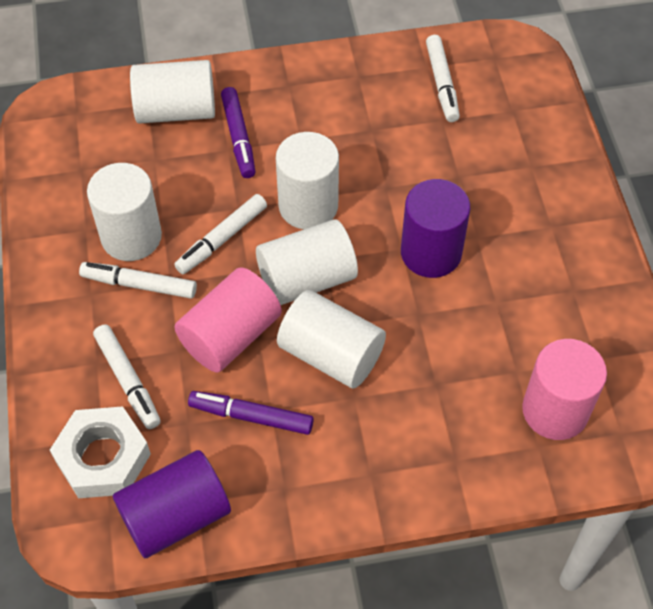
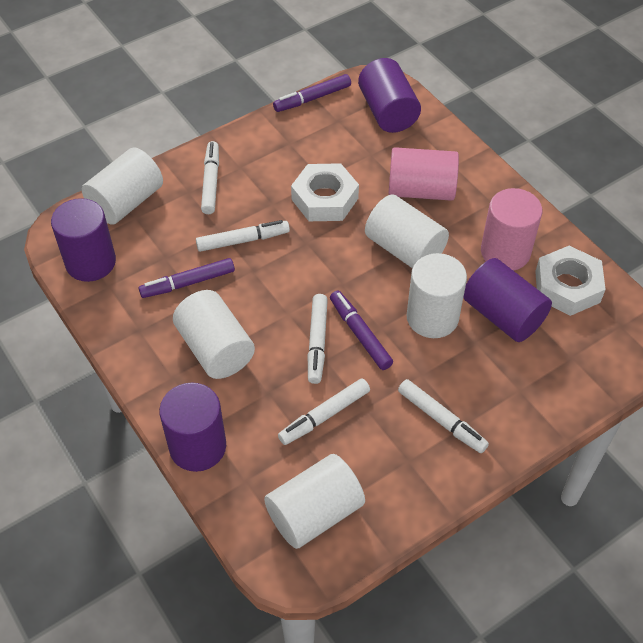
purple cylinder: 2 -> 4
purple marker: 2 -> 3
white marker: 4 -> 5
white nut: 1 -> 2

